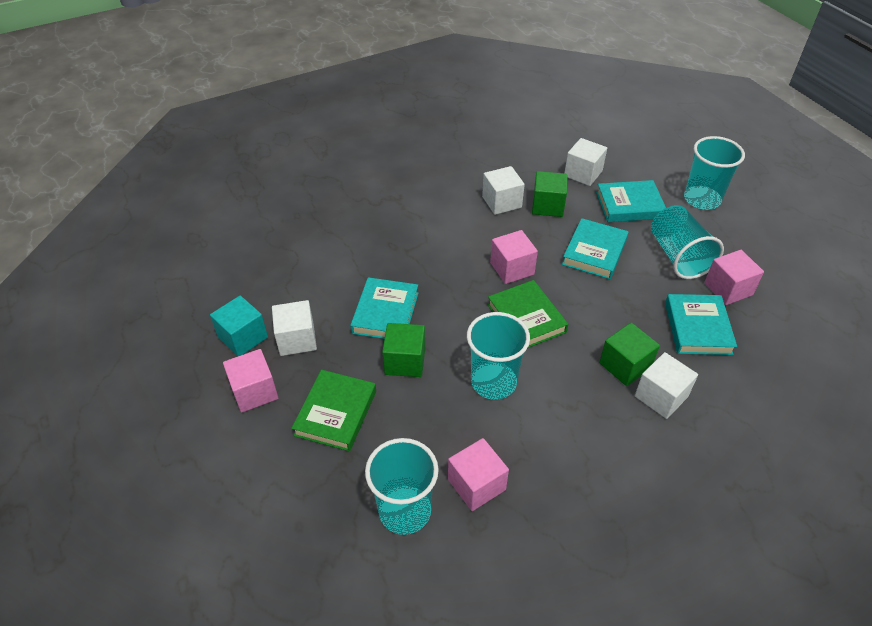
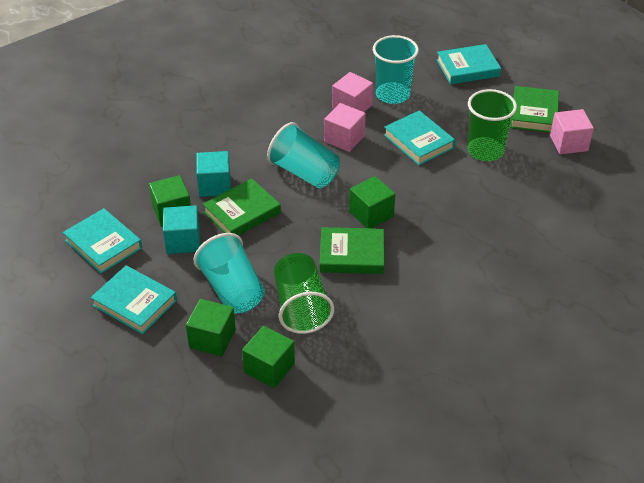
green book: 2 -> 3
green cube: 3 -> 4
green cup: 0 -> 2
pink cube: 4 -> 3
turquoise cube: 1 -> 2
turquoise cup: 4 -> 3
white cube: 4 -> 0

